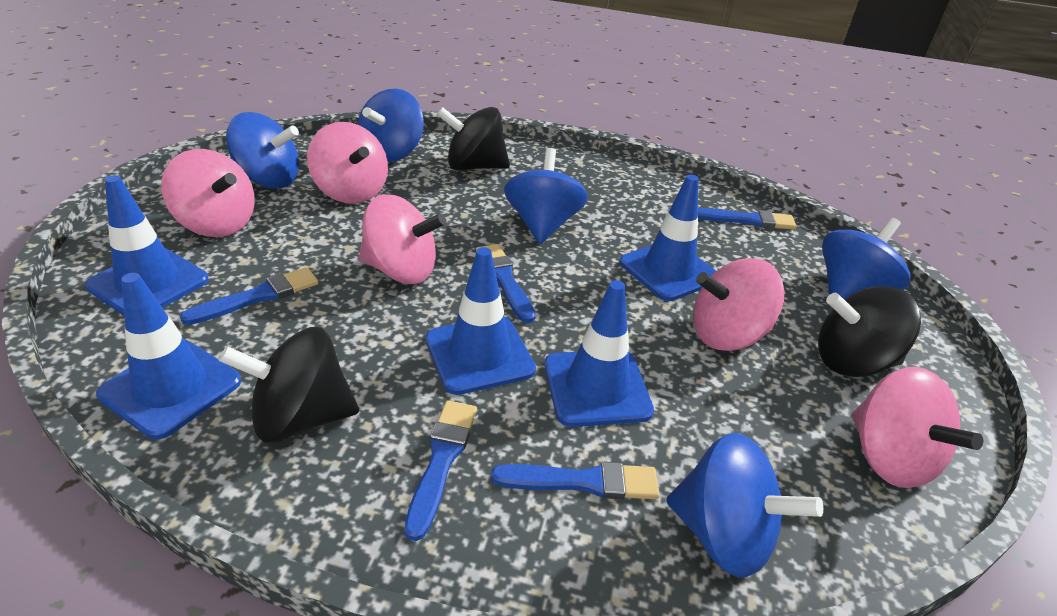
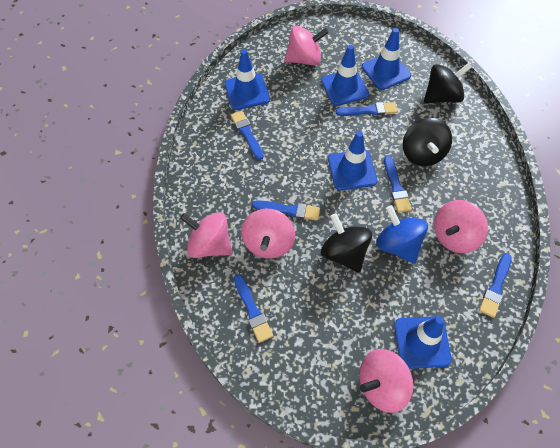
blue brush: 5 -> 6
blue spinning top: 5 -> 1

